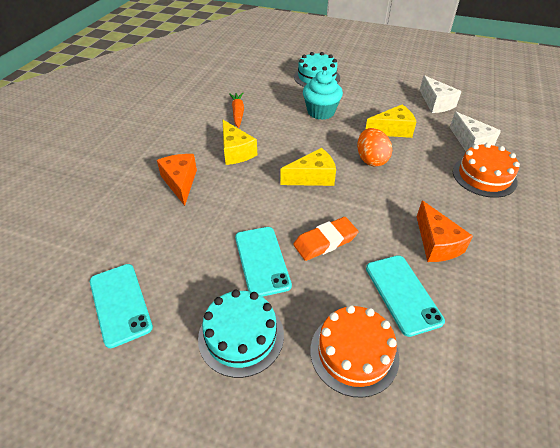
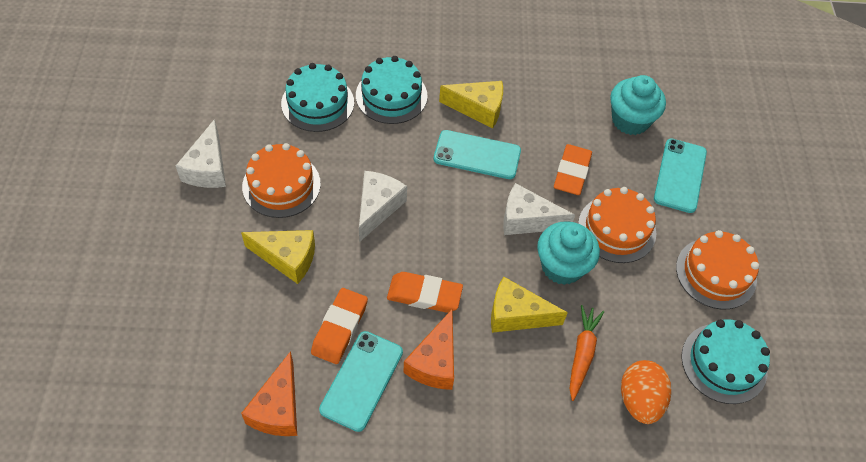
orange cake: 2 -> 3
orange eraser: 1 -> 3
turquoise cake: 2 -> 3
turquoise cupcake: 1 -> 2
white cheese: 2 -> 3

